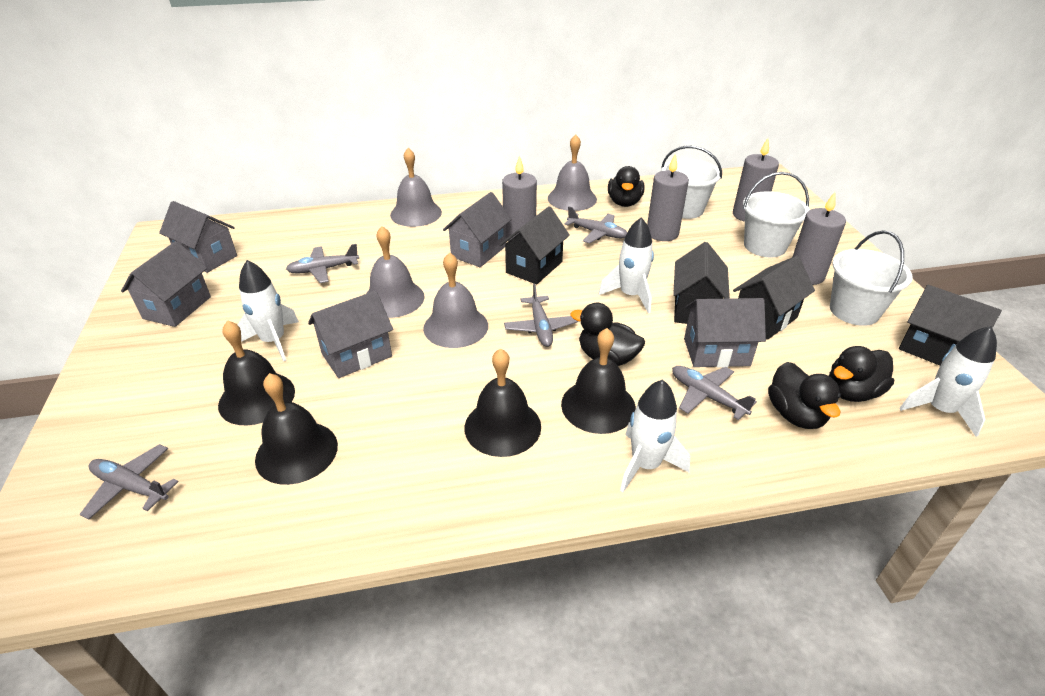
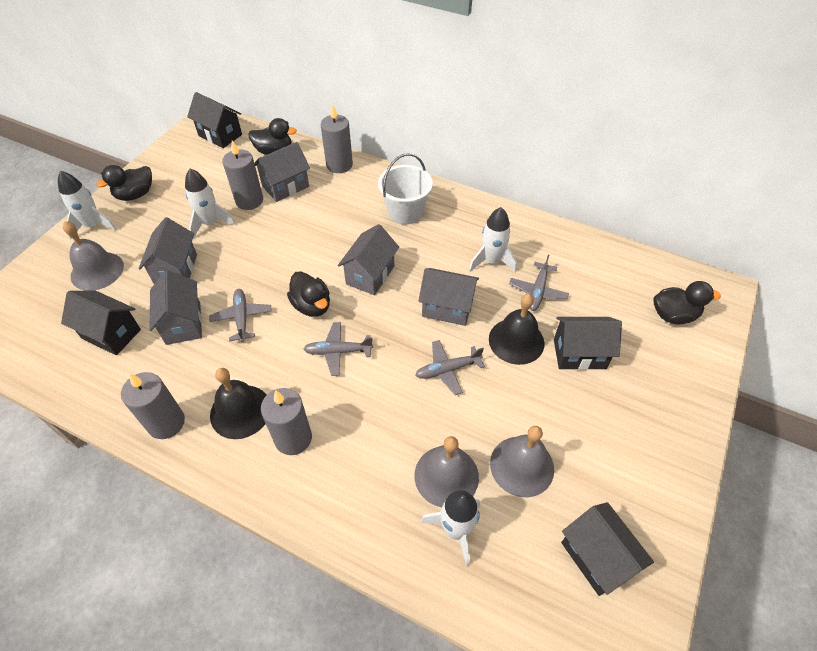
black bell: 4 -> 2
grey bell: 4 -> 3
grey plane: 5 -> 4
white bucket: 3 -> 1

